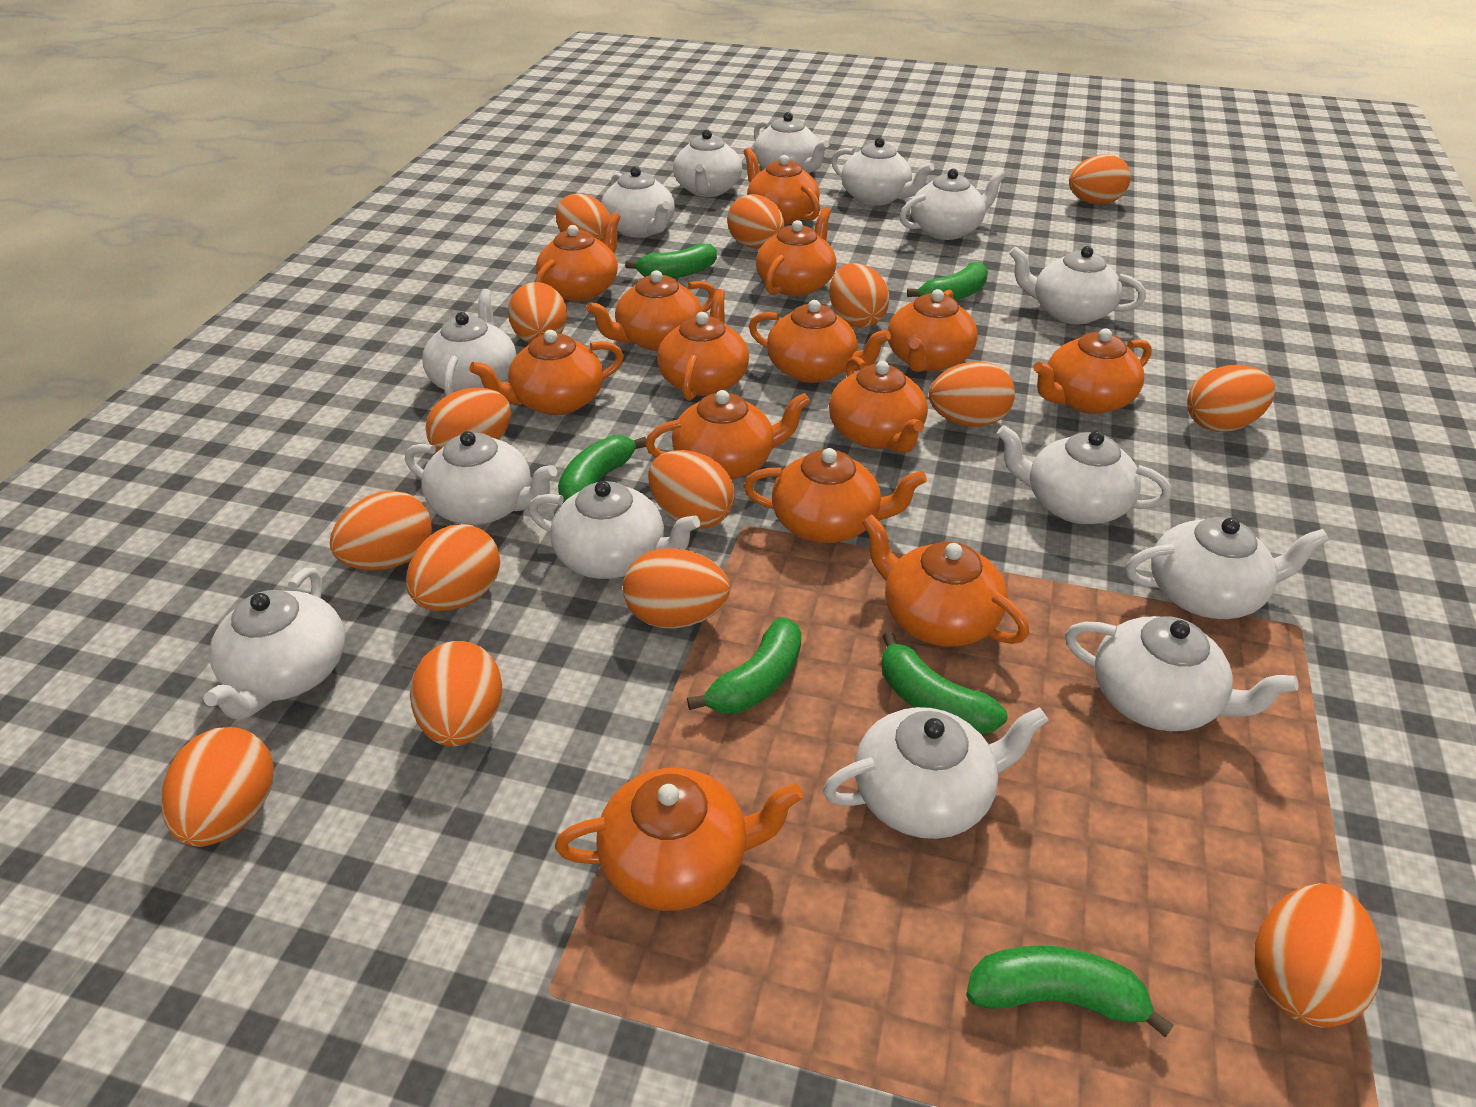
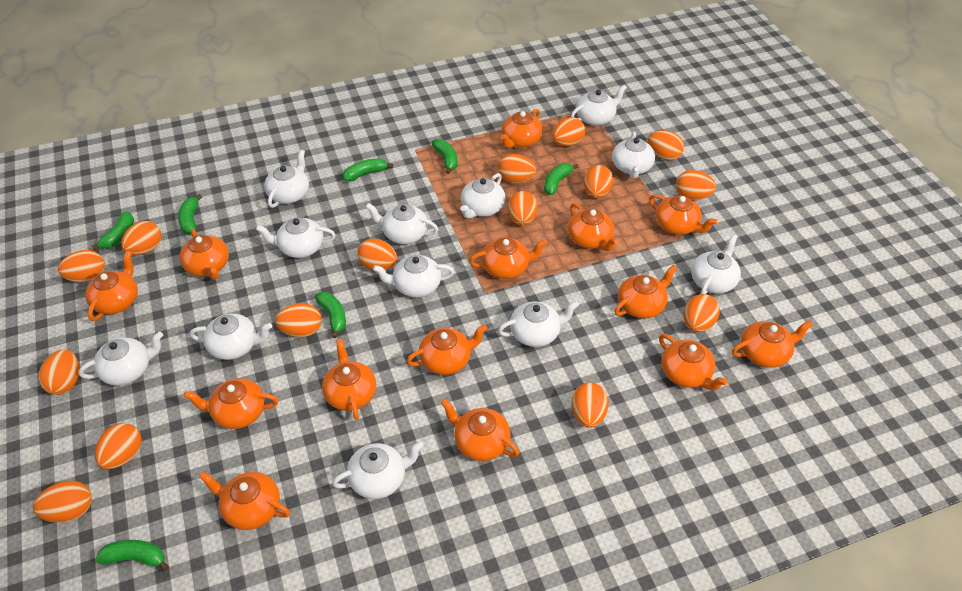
green banana: 6 -> 7
white teapot: 14 -> 12

